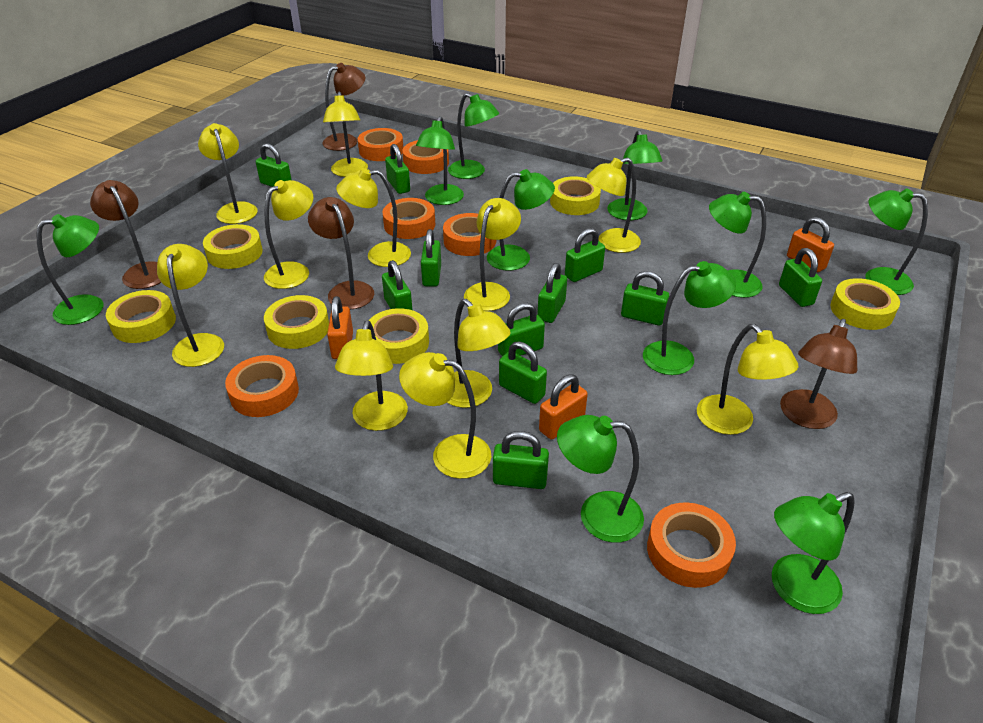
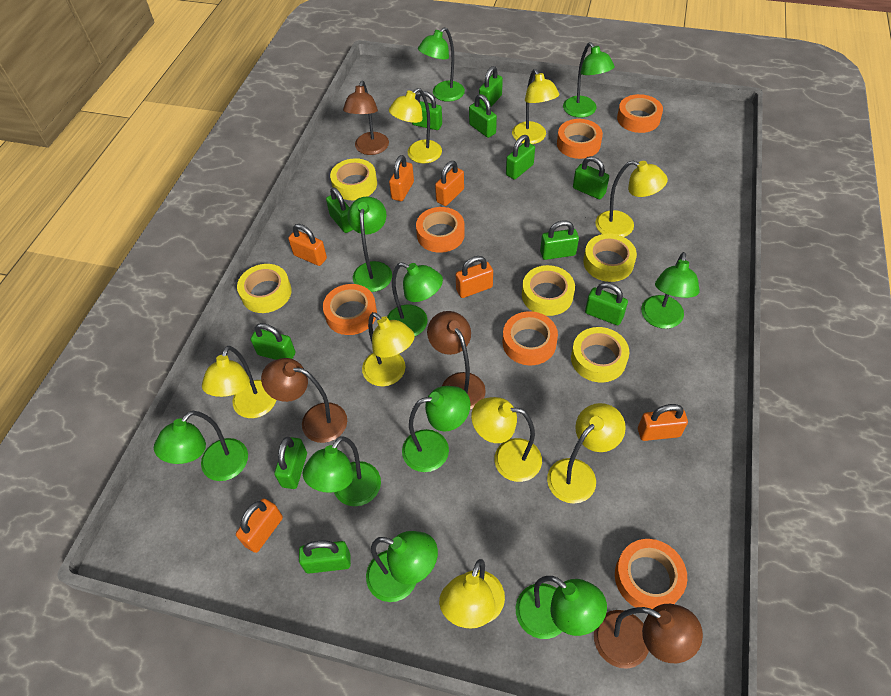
orange padlock: 3 -> 6
yellow lamp: 11 -> 8
yellow tape: 6 -> 5

